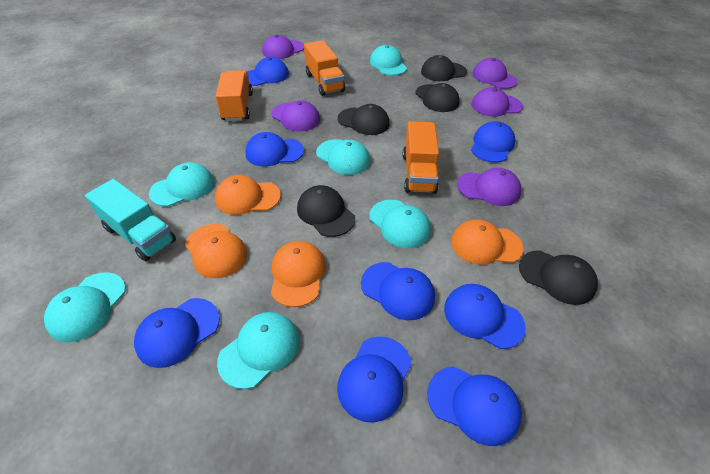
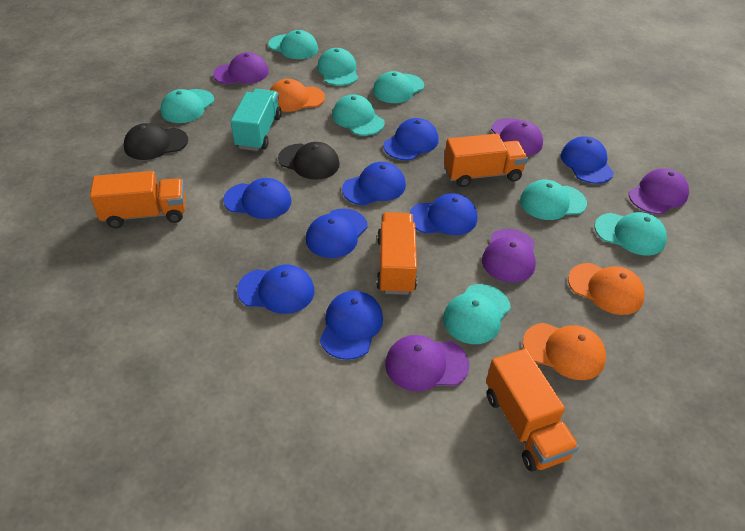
black cap: 5 -> 2
orange cap: 4 -> 3
orange truck: 3 -> 4
turquoise cap: 6 -> 8

